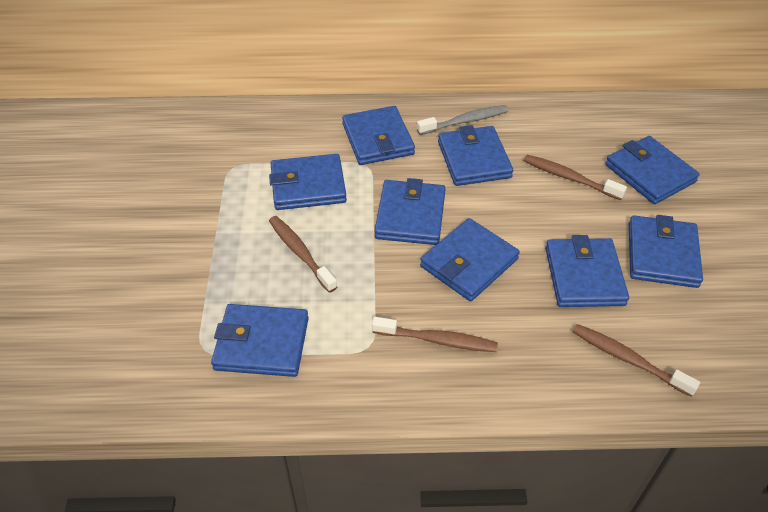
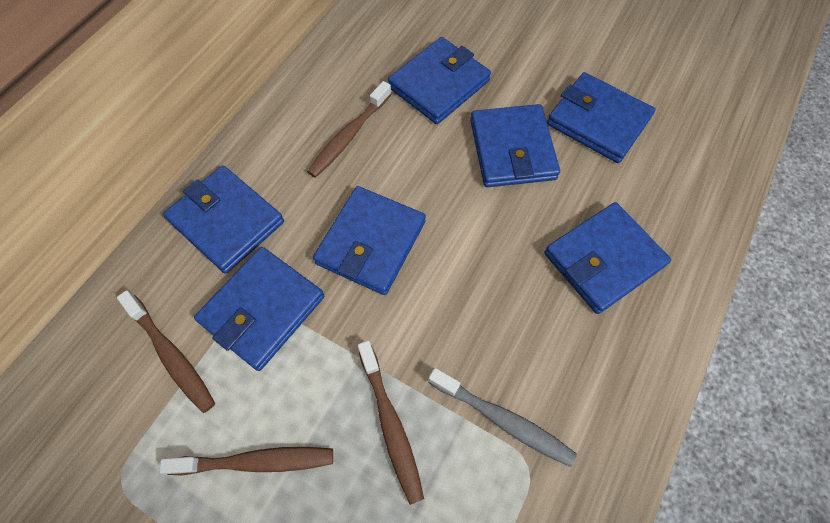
blue wallet: 9 -> 7

